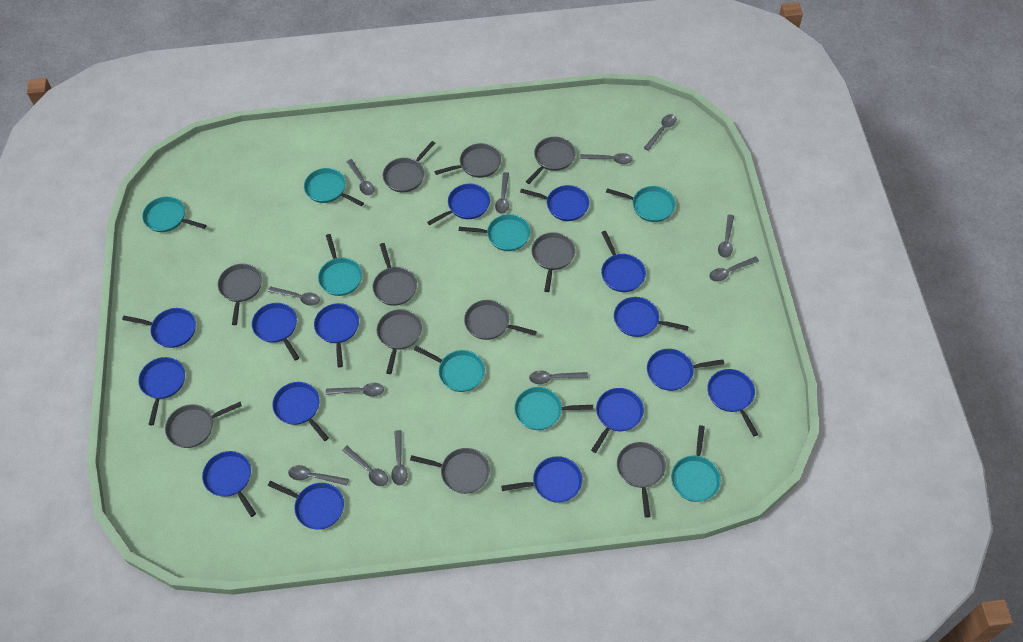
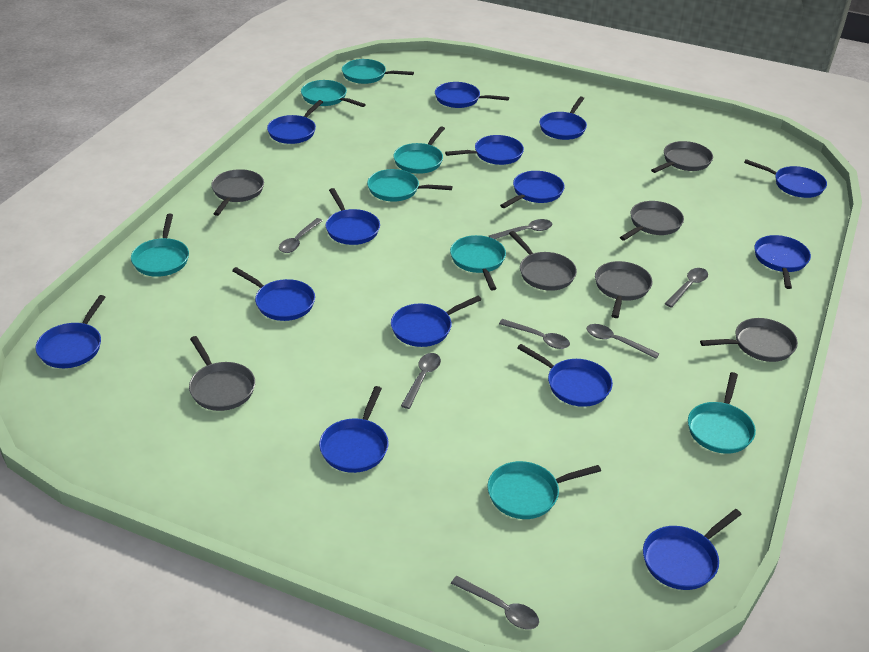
blue pan: 15 -> 14
grey pan: 11 -> 7
grey spoon: 12 -> 7

